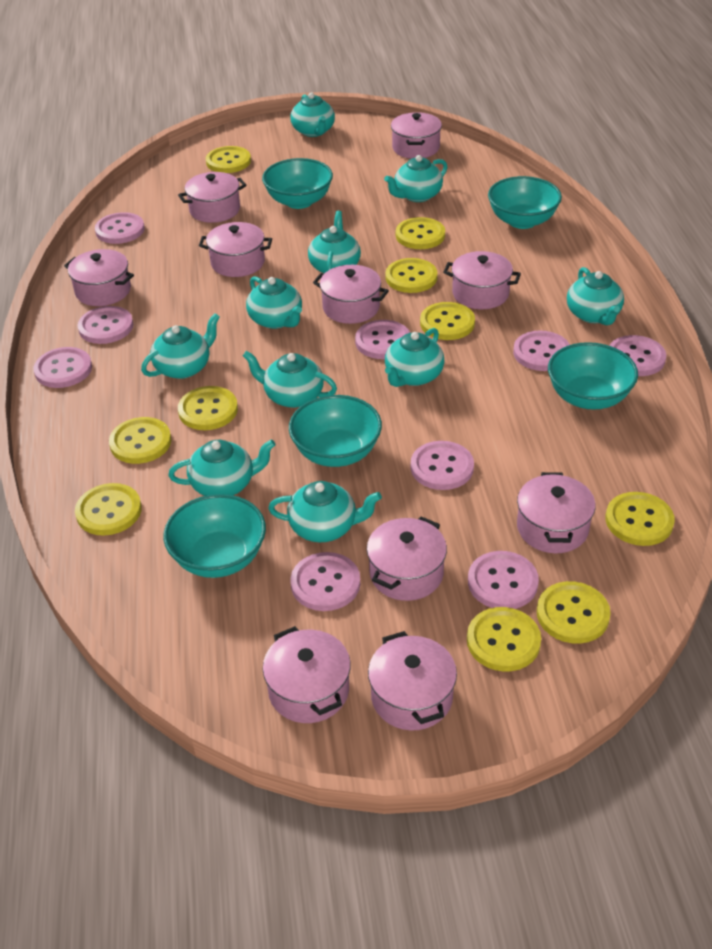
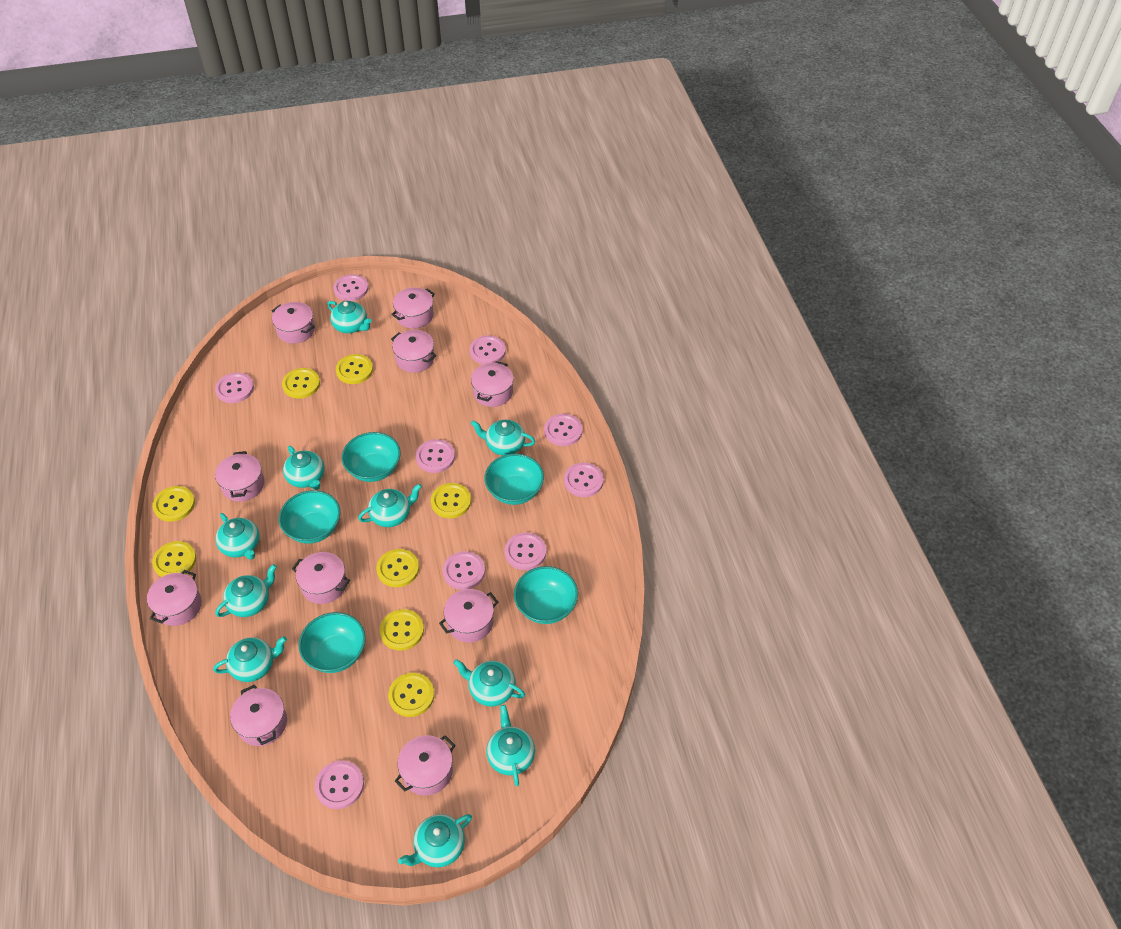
yellow button: 10 -> 8

